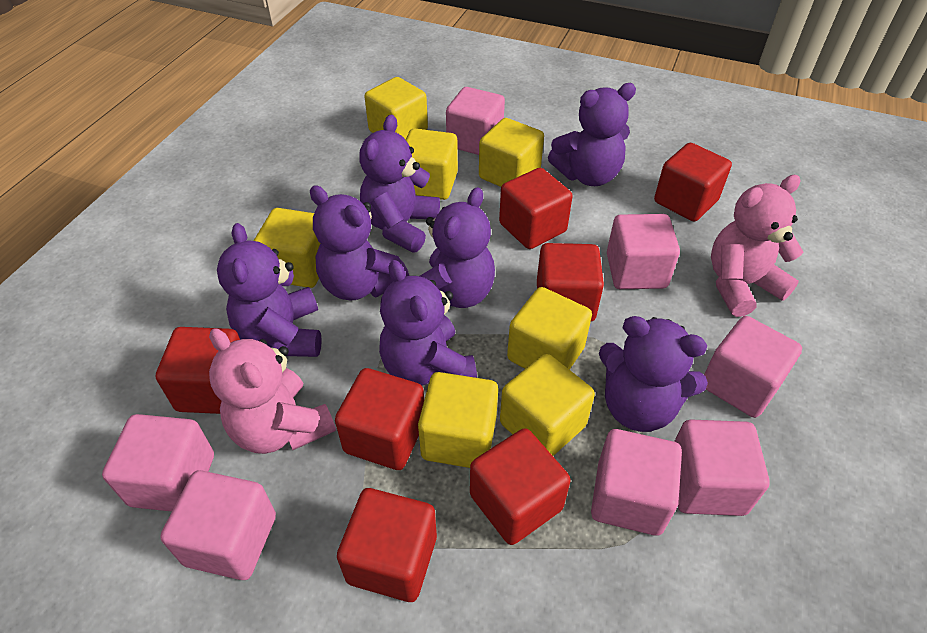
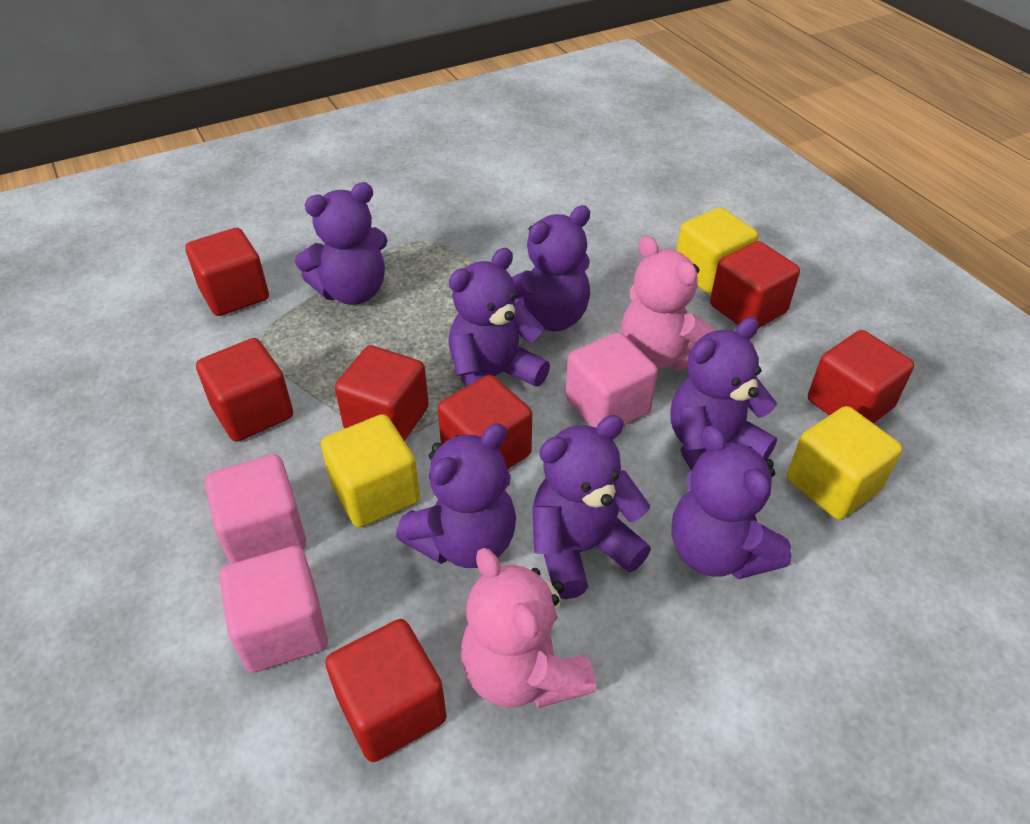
pink cube: 7 -> 3
yellow cube: 7 -> 3

